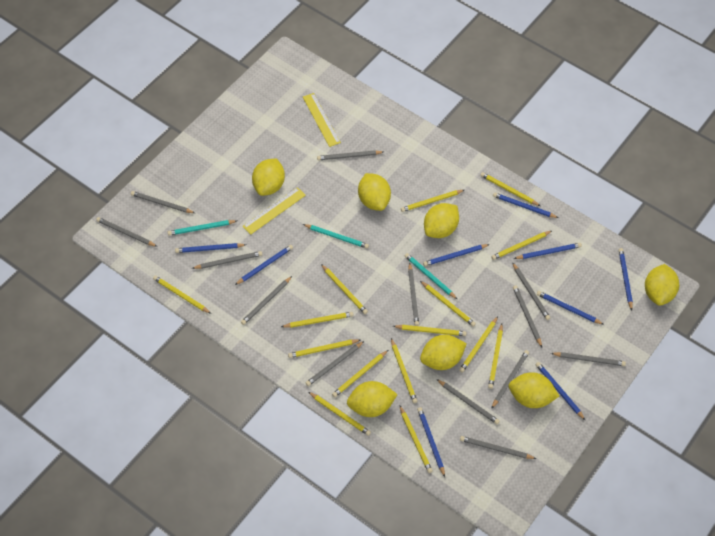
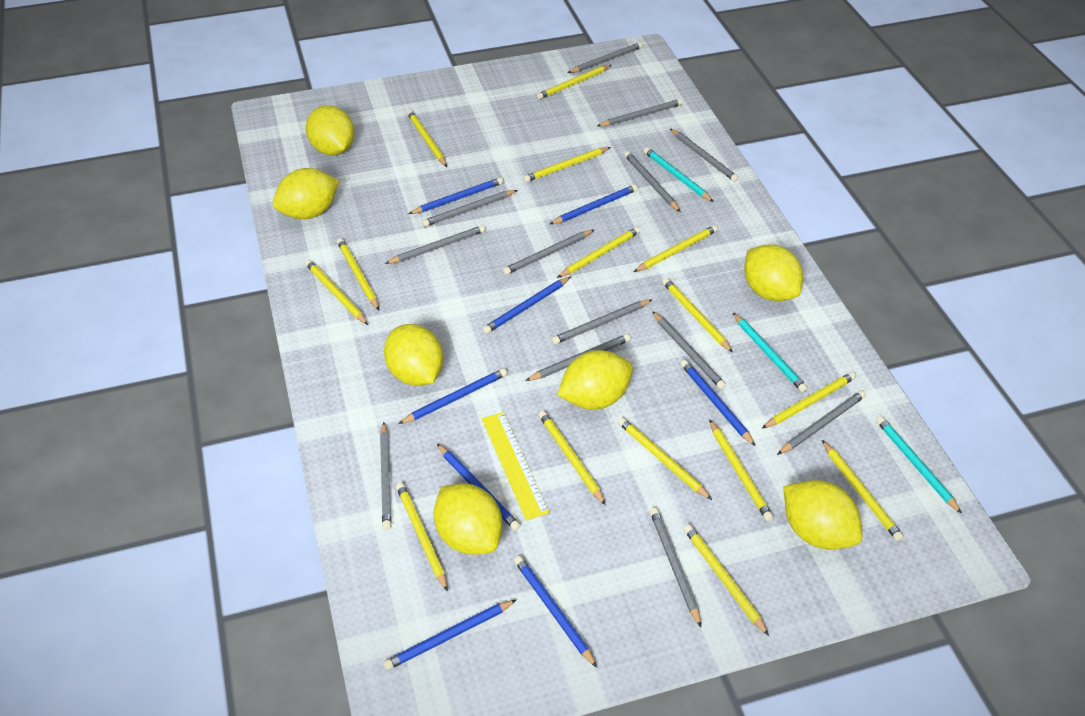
blue pencil: 9 -> 8
yellow ruler: 2 -> 1

